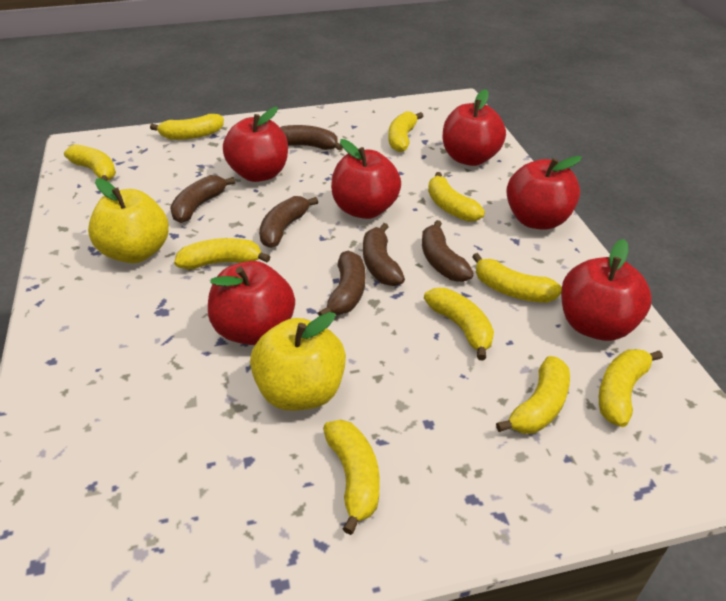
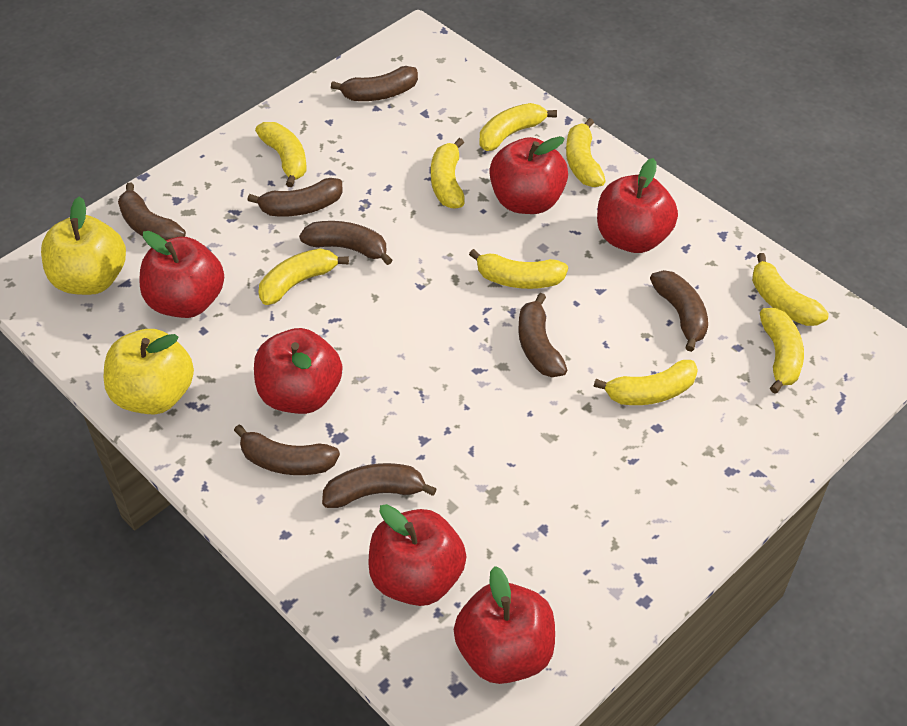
brown banana: 6 -> 8
yellow banana: 10 -> 9

